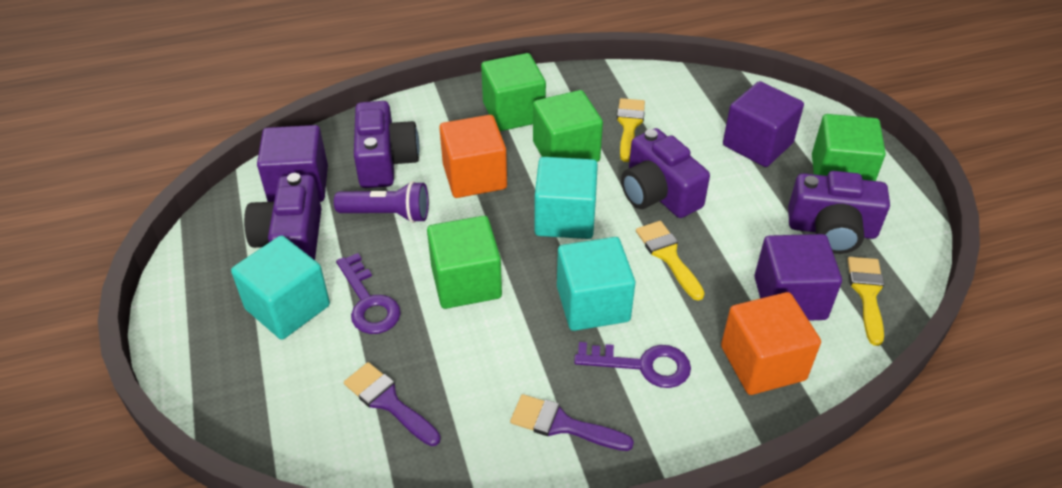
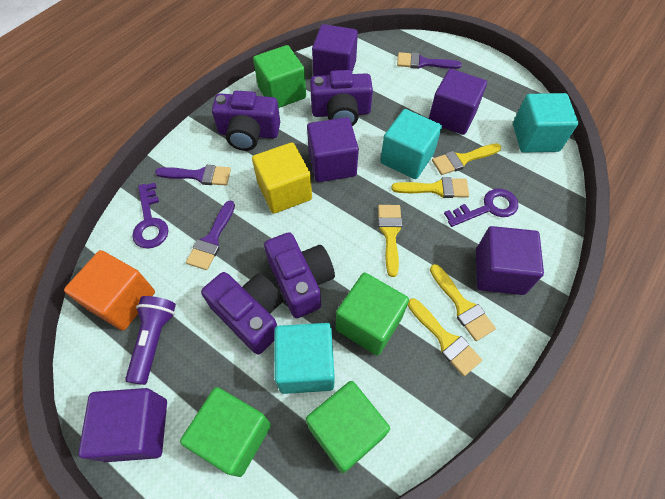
orange cube: 2 -> 1
purple brush: 2 -> 3
purple cube: 3 -> 5
yellow brush: 3 -> 5
yellow cube: 0 -> 1

